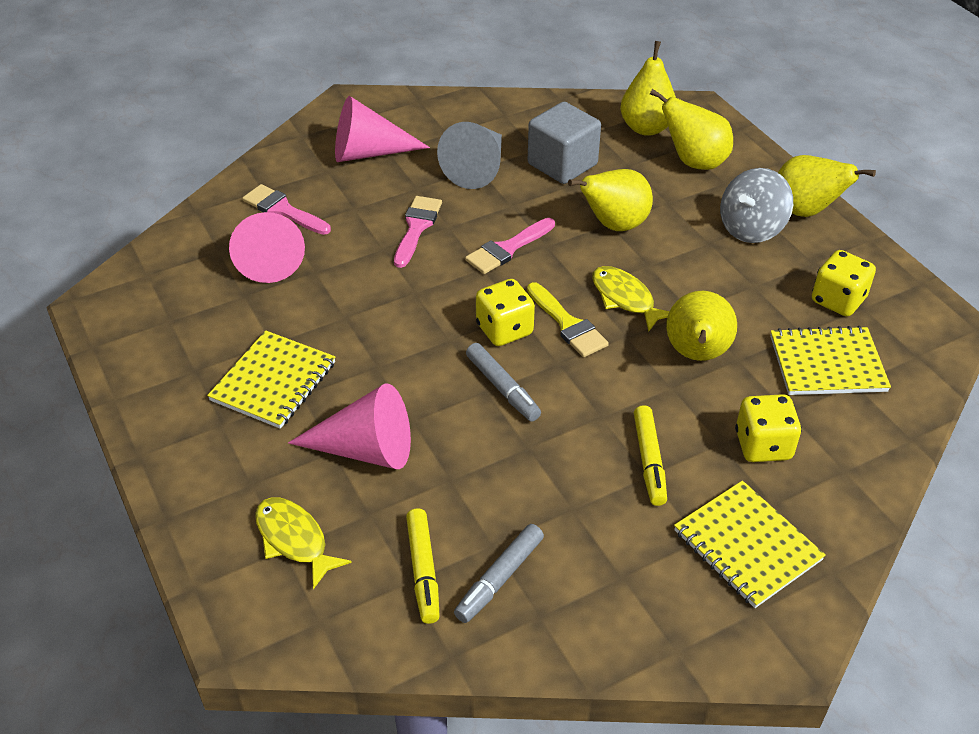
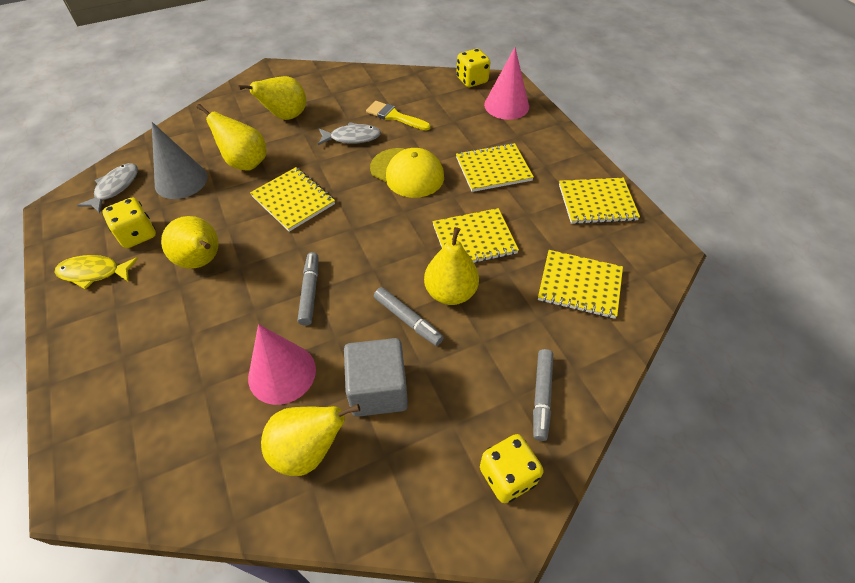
grey fish: 0 -> 2
grey marker: 2 -> 3
grey spinning top: 1 -> 0
pink brush: 3 -> 0
pink cone: 3 -> 2
yellow cap: 0 -> 1
yellow fish: 2 -> 1
yellow marker: 2 -> 0
yellow notebook: 3 -> 5

